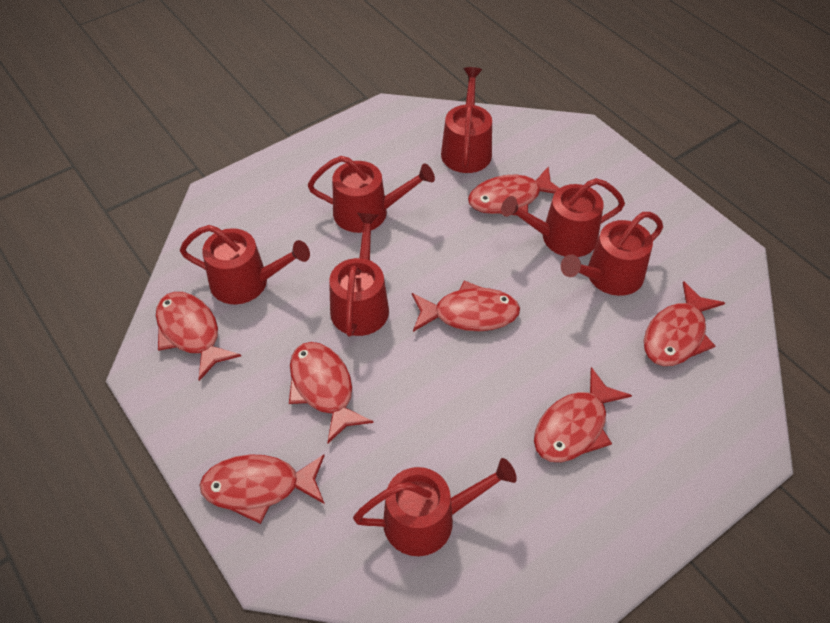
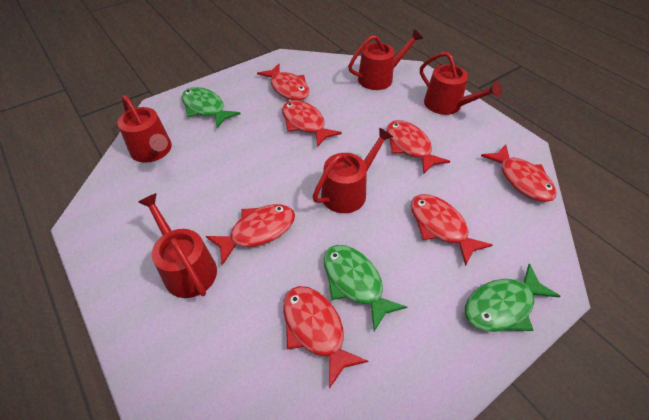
green fish: 0 -> 3
red watering can: 7 -> 5

